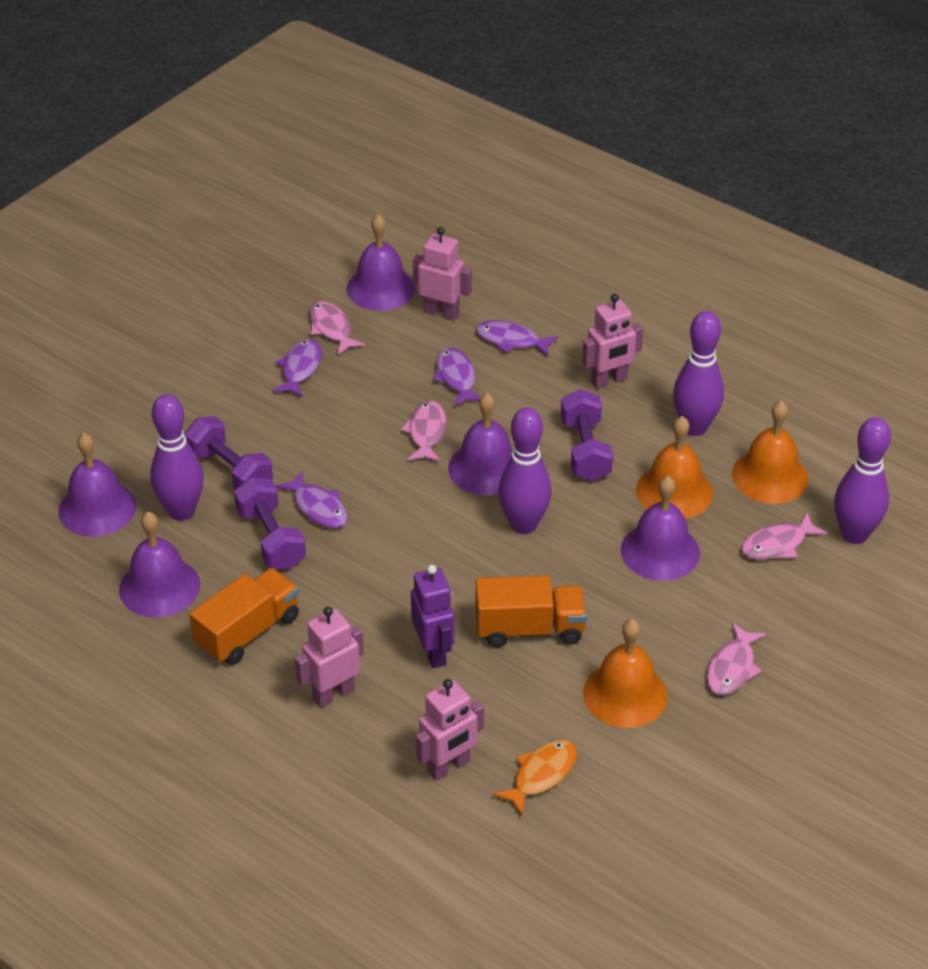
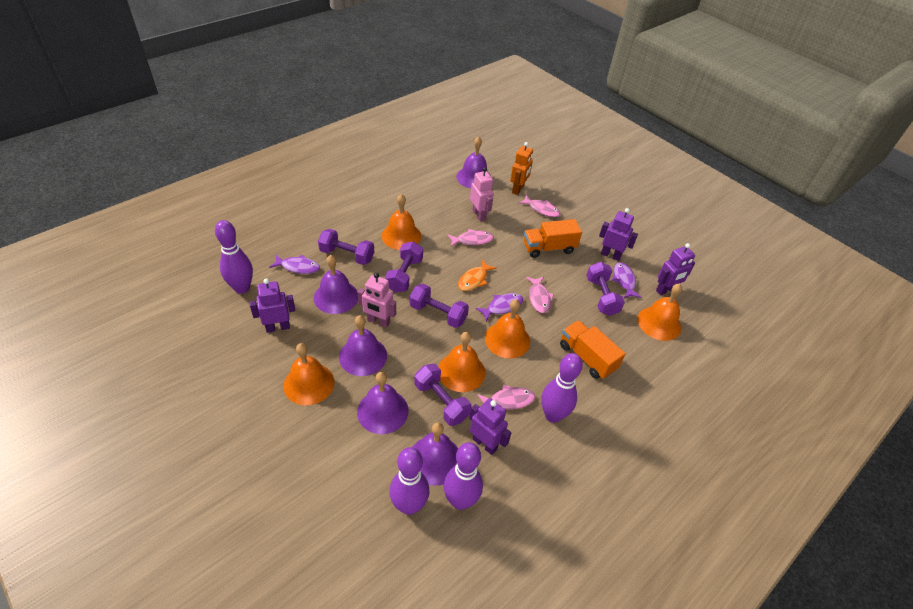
orange bell: 3 -> 5
orange robot: 0 -> 1
pink robot: 4 -> 2
purple dumbbell: 3 -> 5
purple fish: 4 -> 3
purple robot: 1 -> 4

